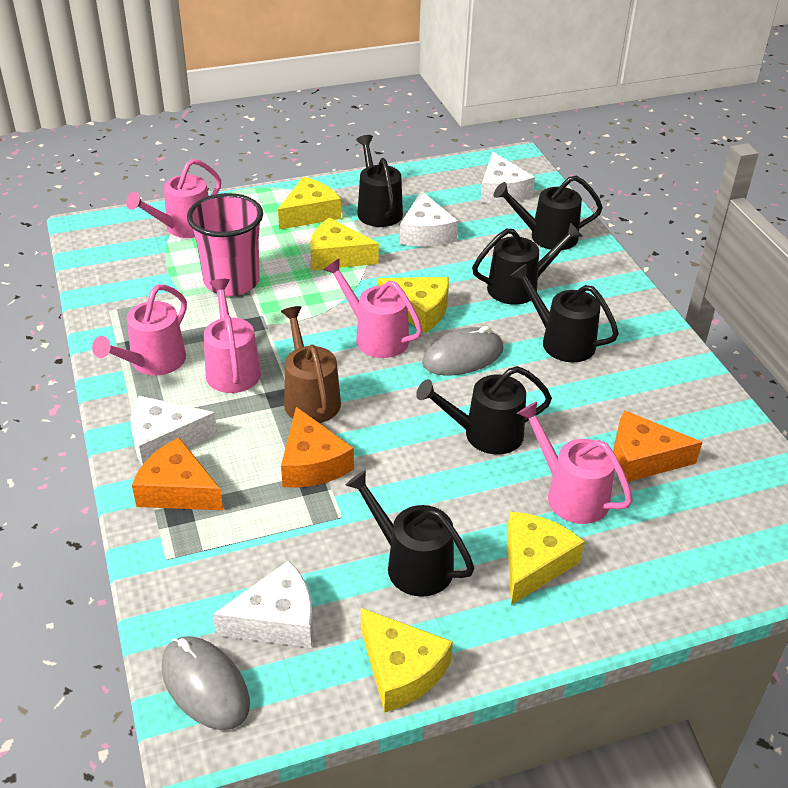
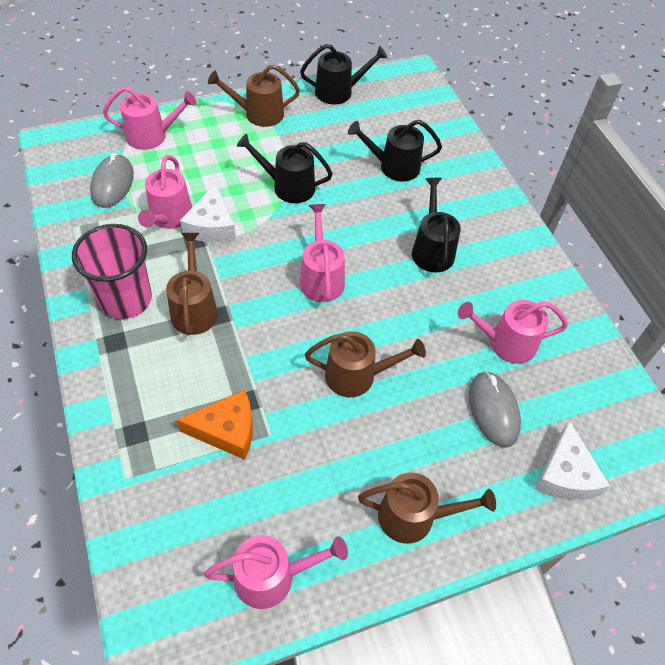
black watering can: 6 -> 4
brown watering can: 1 -> 4
orange cheese: 3 -> 1
white cheese: 4 -> 2
yellow cheese: 5 -> 0

